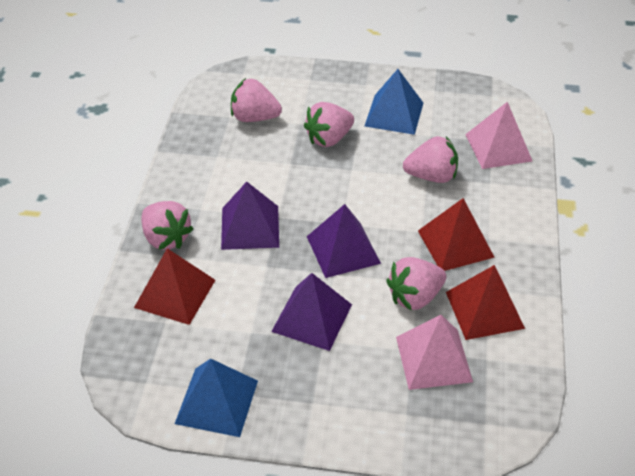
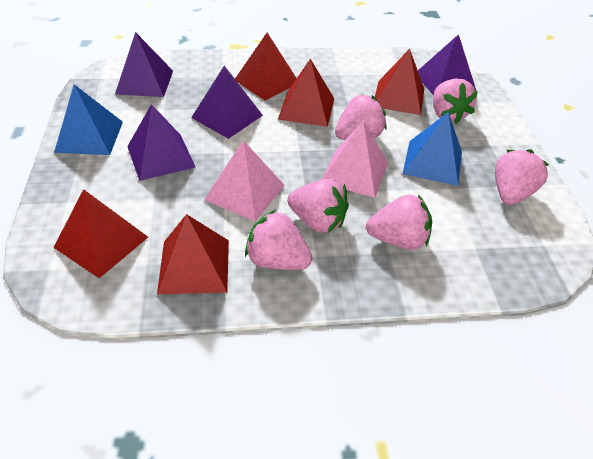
pink strawberry: 5 -> 6
purple pyramid: 3 -> 4
red pyramid: 3 -> 5

